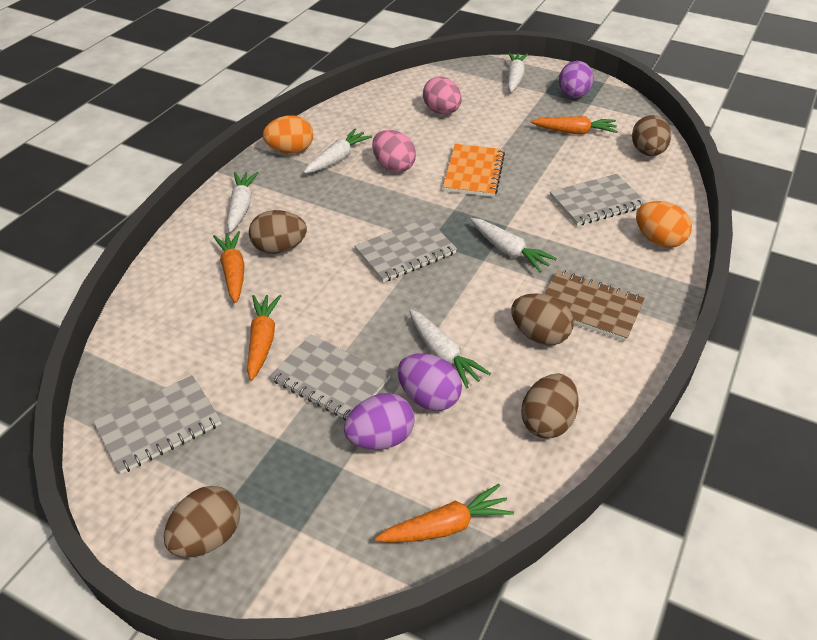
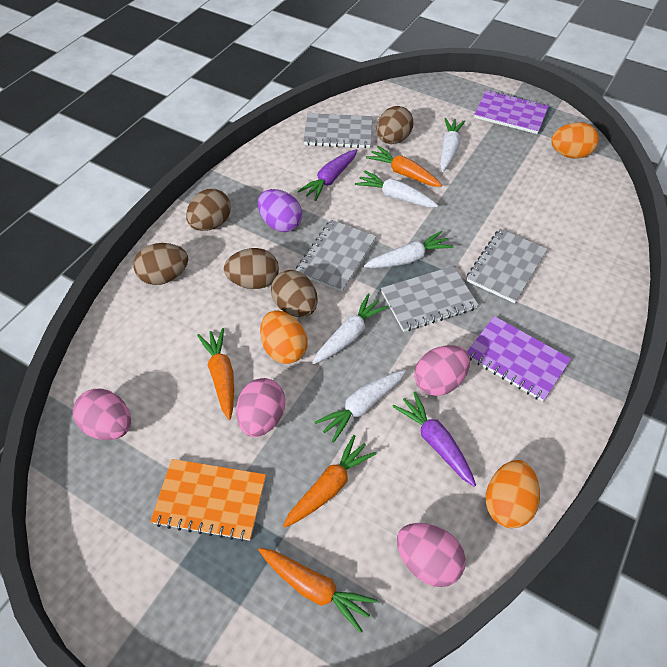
brown notebook: 1 -> 0
orange egg: 2 -> 3
pink egg: 2 -> 4
purple carrot: 0 -> 2
purple egg: 3 -> 1
purple notebook: 0 -> 2

